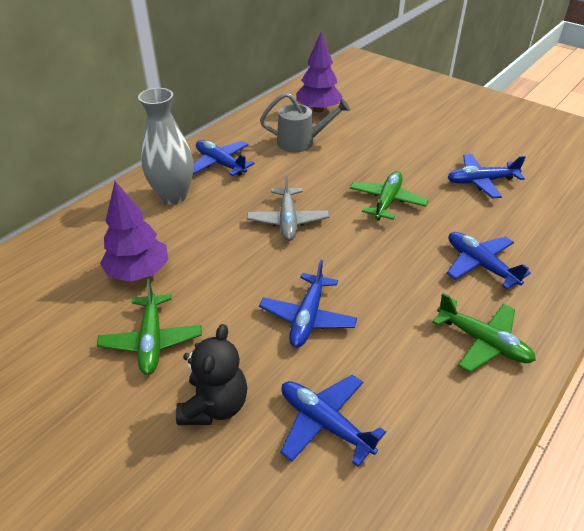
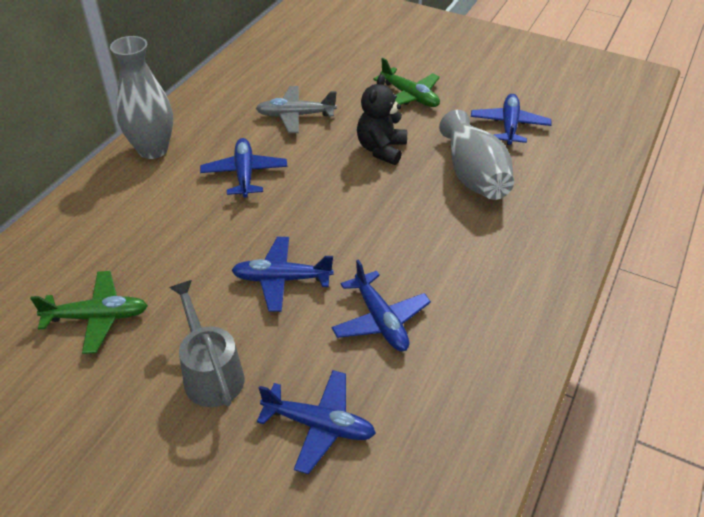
green plane: 3 -> 2
grey vase: 1 -> 2
purple tree: 2 -> 0

